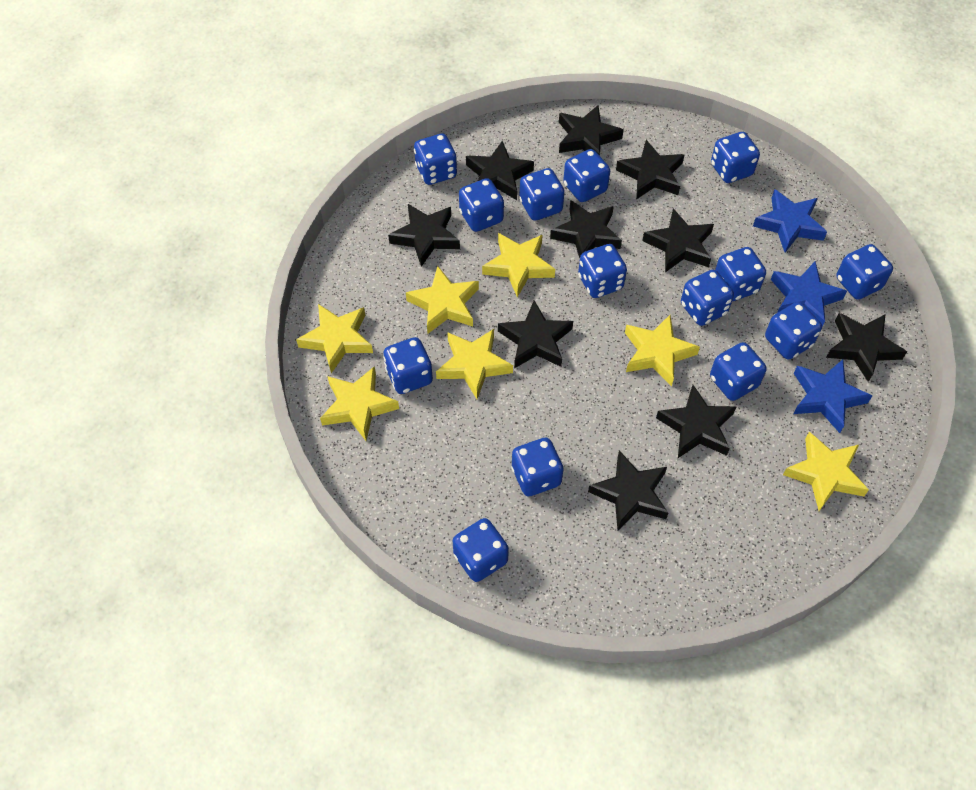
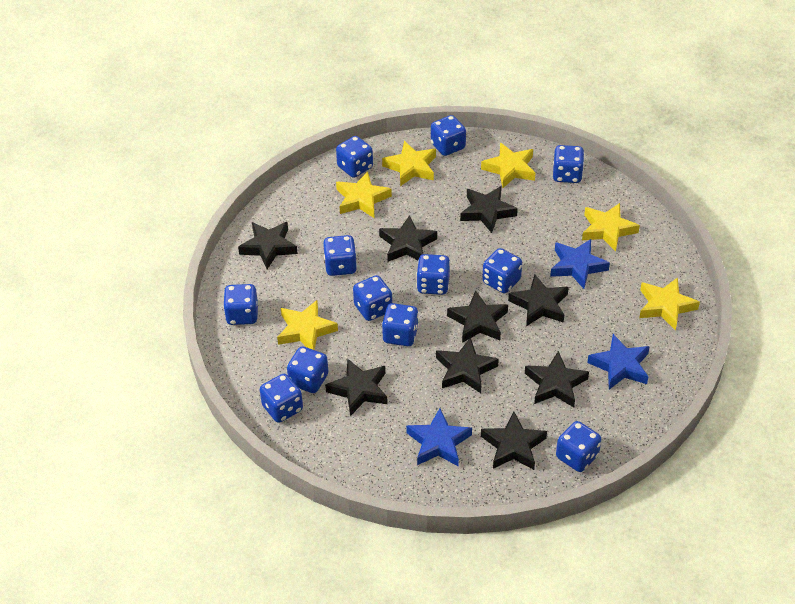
black star: 10 -> 9
blue dice: 14 -> 12
yellow star: 7 -> 6

